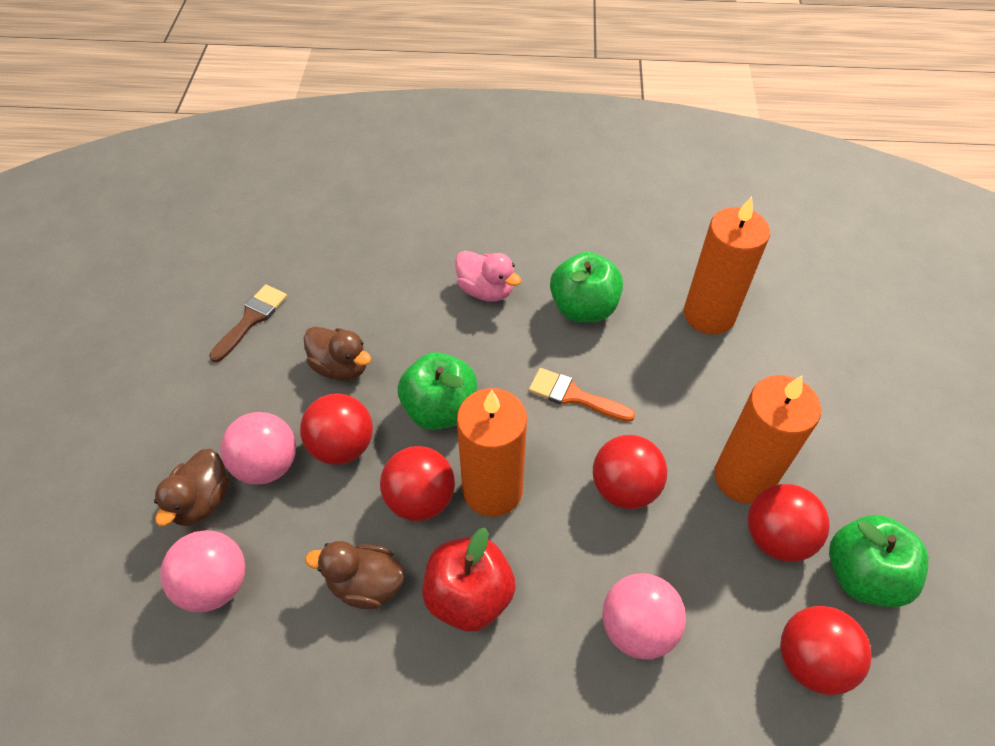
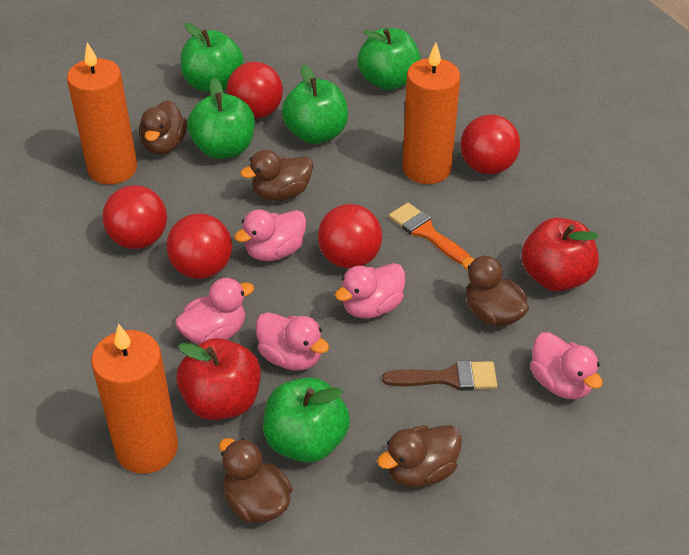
brown duck: 3 -> 5
green apple: 3 -> 5
pink ball: 3 -> 0
pink duck: 1 -> 5
red apple: 1 -> 2

